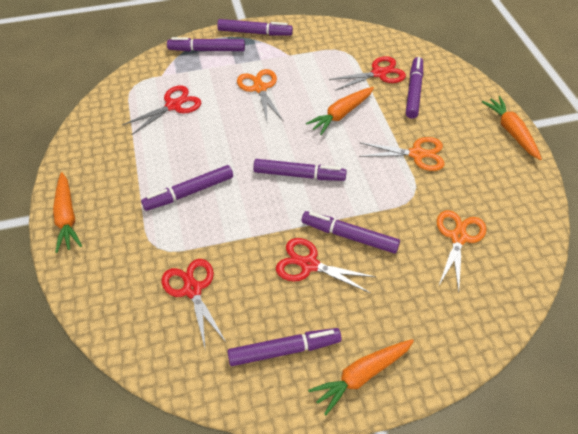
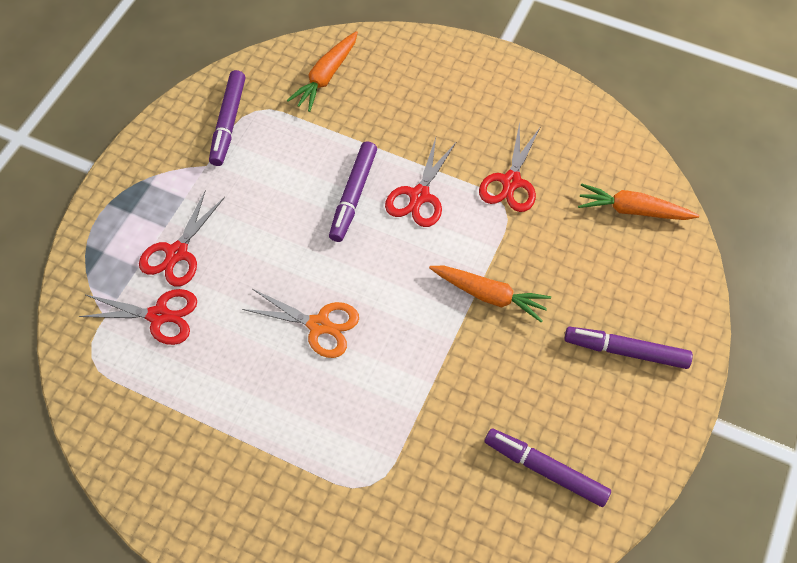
orange carrot: 4 -> 3
orange scissors: 3 -> 1
purple marker: 7 -> 4

